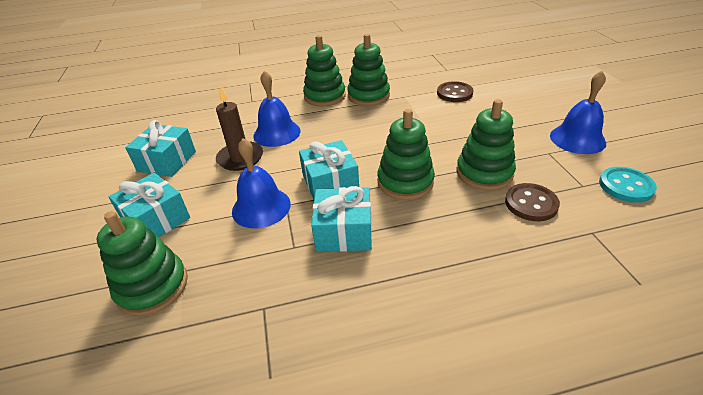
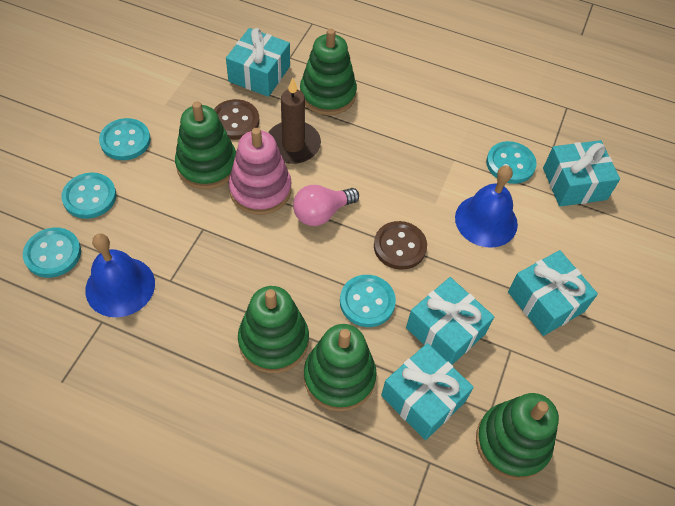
blue bell: 3 -> 2
pink light bulb: 0 -> 1
pink stacking toy: 0 -> 1
turquoise button: 1 -> 5
turquoise gift: 4 -> 5

